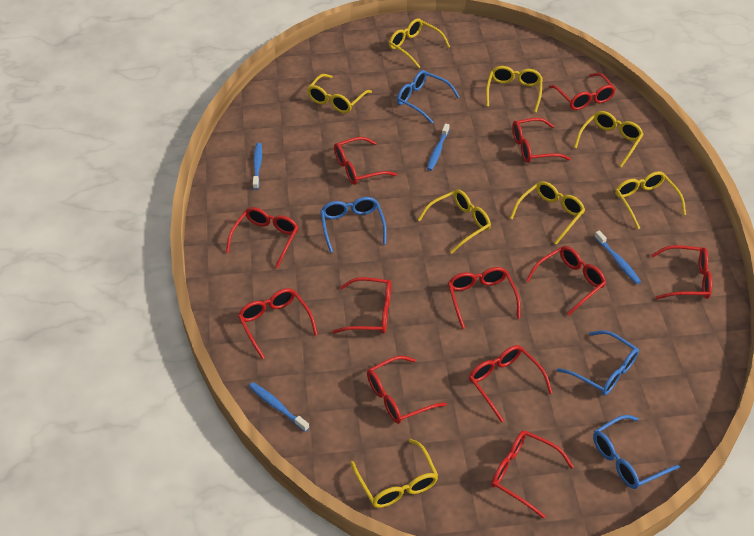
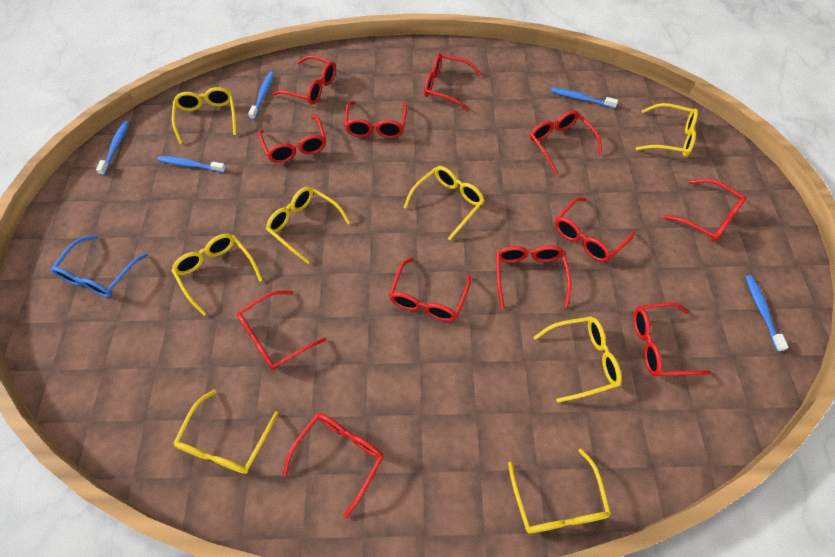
blue glasses: 4 -> 1
blue toothbrush: 4 -> 5

